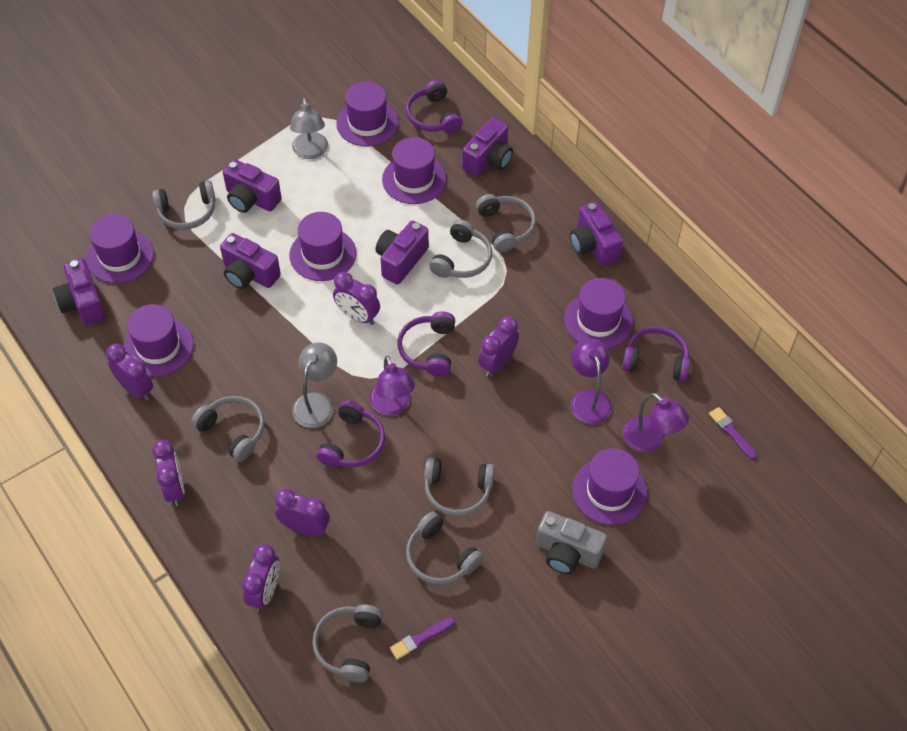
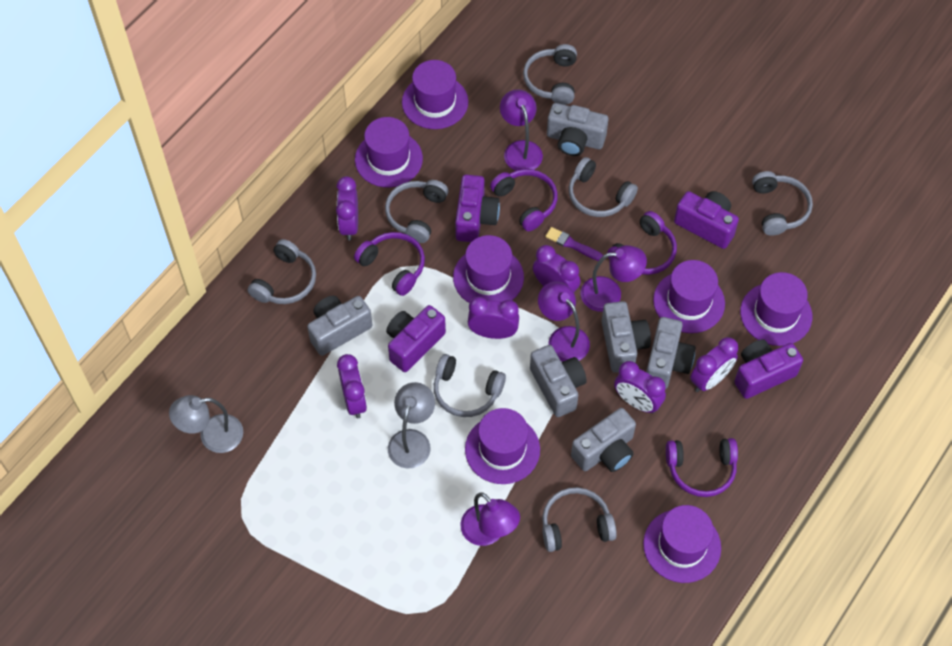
grey camera: 1 -> 6
purple brush: 2 -> 1
purple camera: 6 -> 4
purple lamp: 3 -> 4

